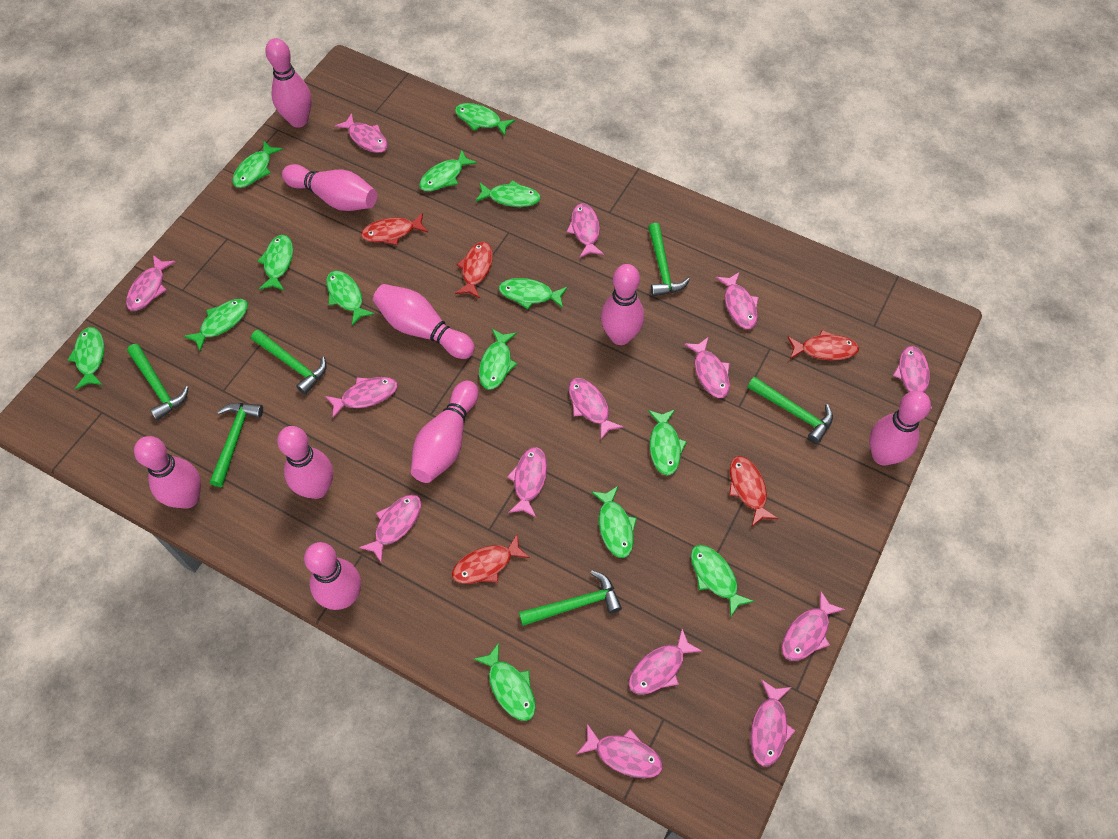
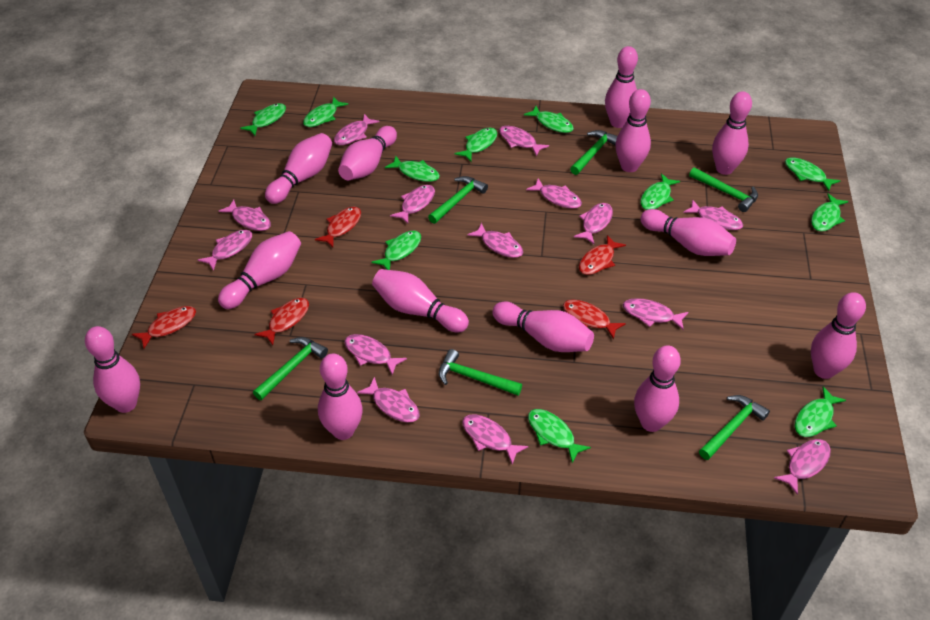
green fish: 14 -> 11
pink bowling pin: 9 -> 13

